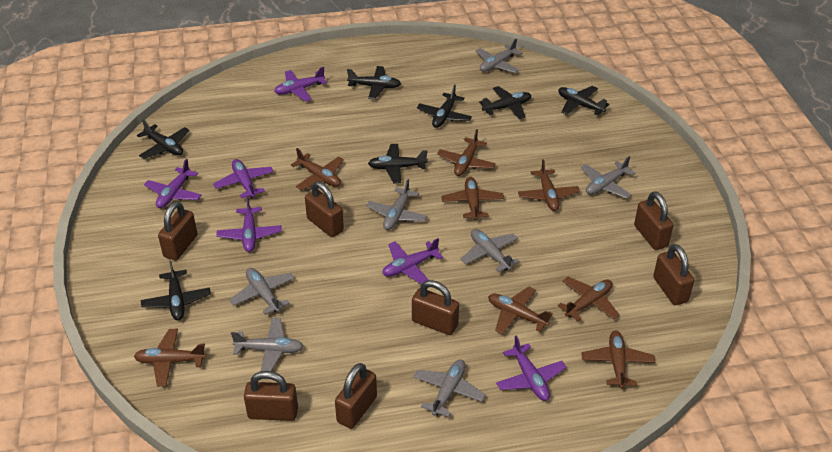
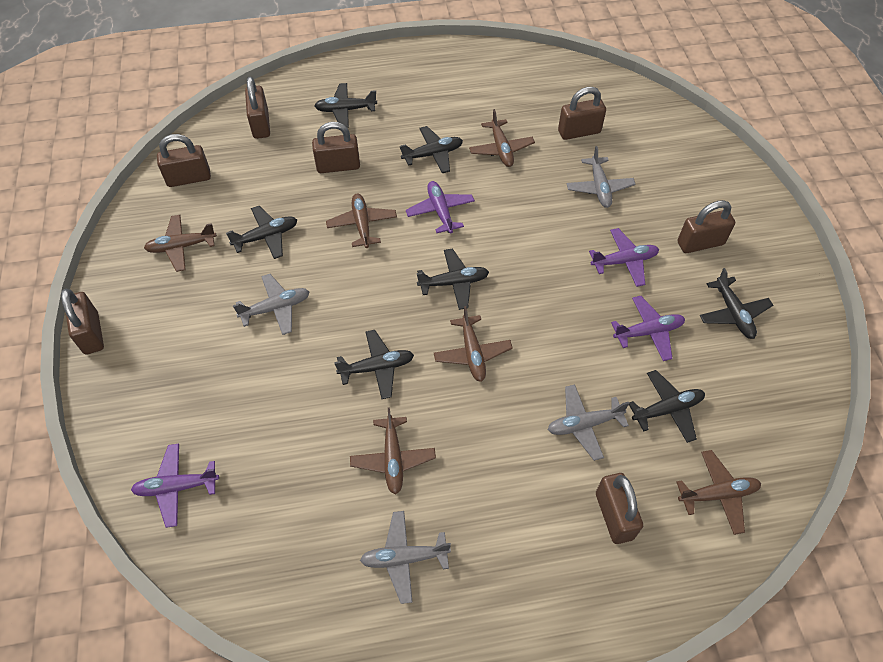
brown plane: 8 -> 6
grey plane: 7 -> 4
purple plane: 6 -> 4

